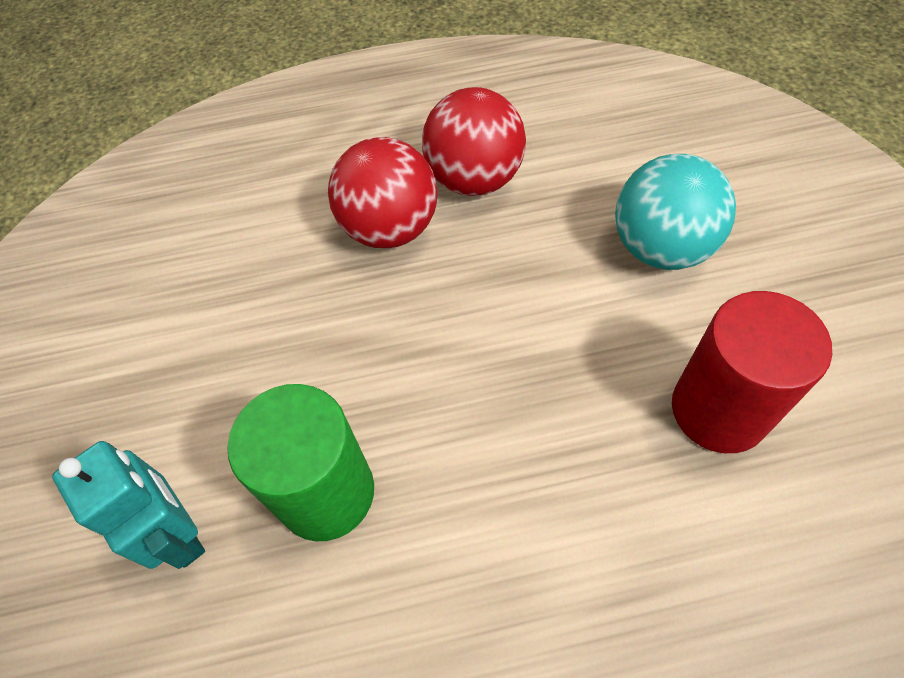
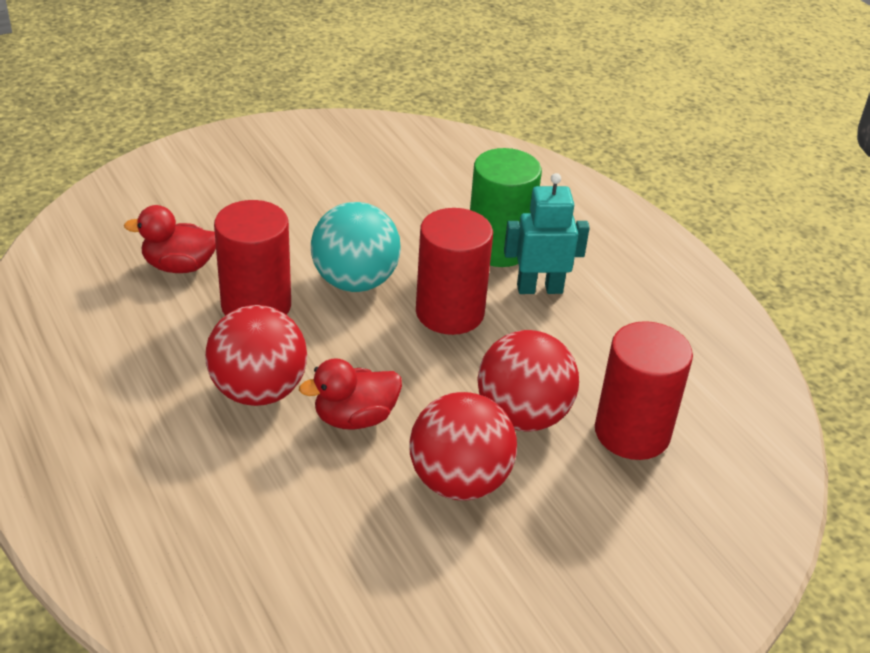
red ball: 2 -> 3
red cylinder: 1 -> 3
red duck: 0 -> 2

